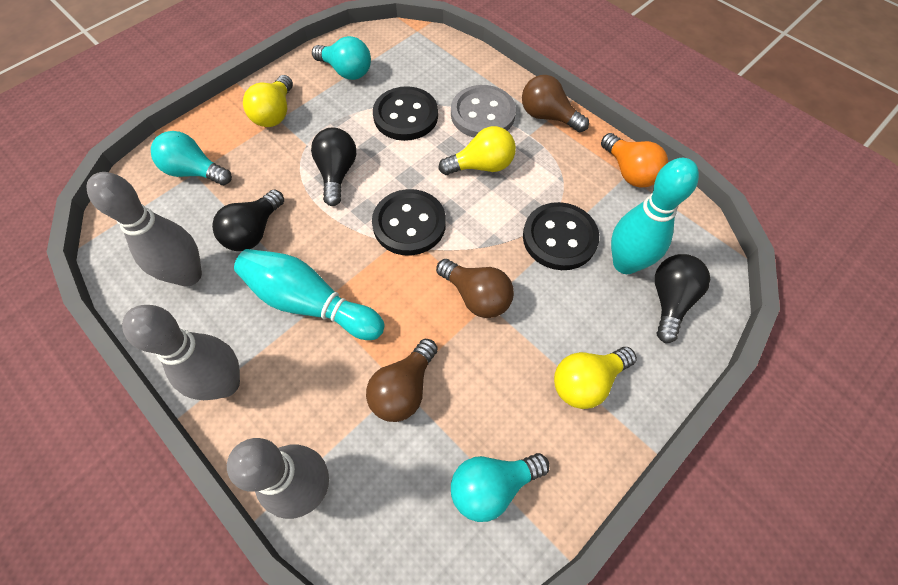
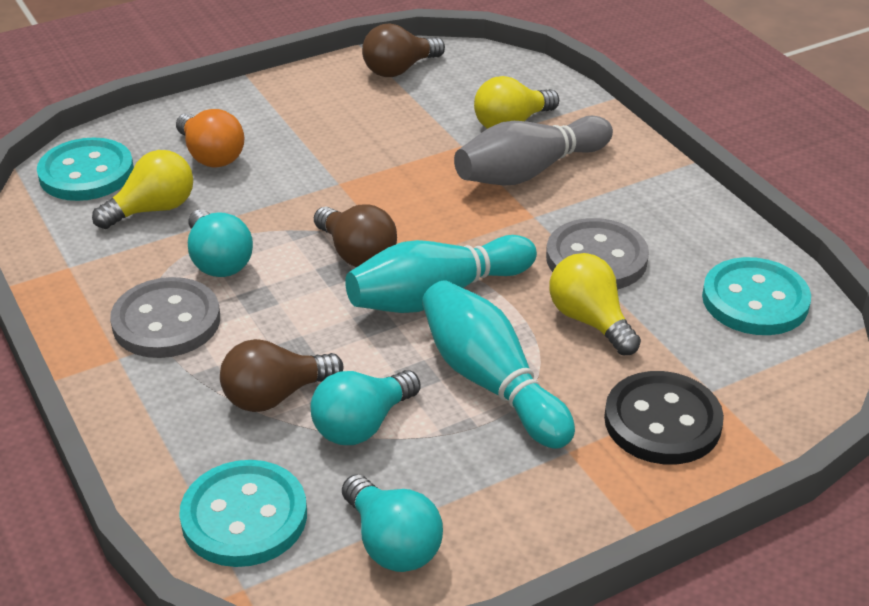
black button: 3 -> 1
black light bulb: 3 -> 0
grey bowling pin: 3 -> 1
grey button: 1 -> 2
turquoise button: 0 -> 3

